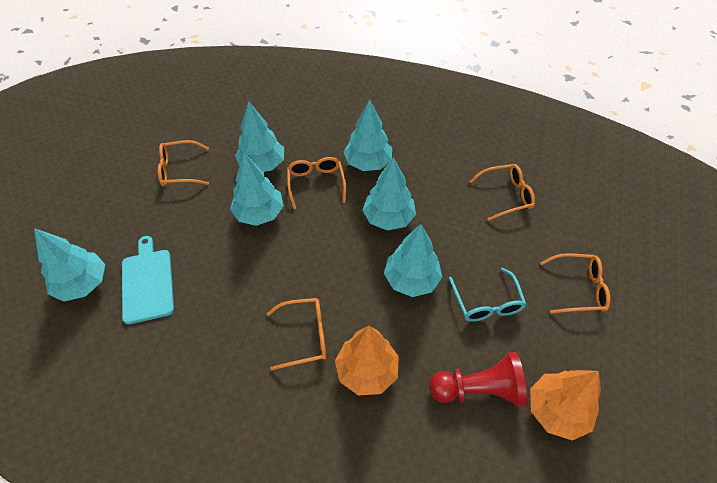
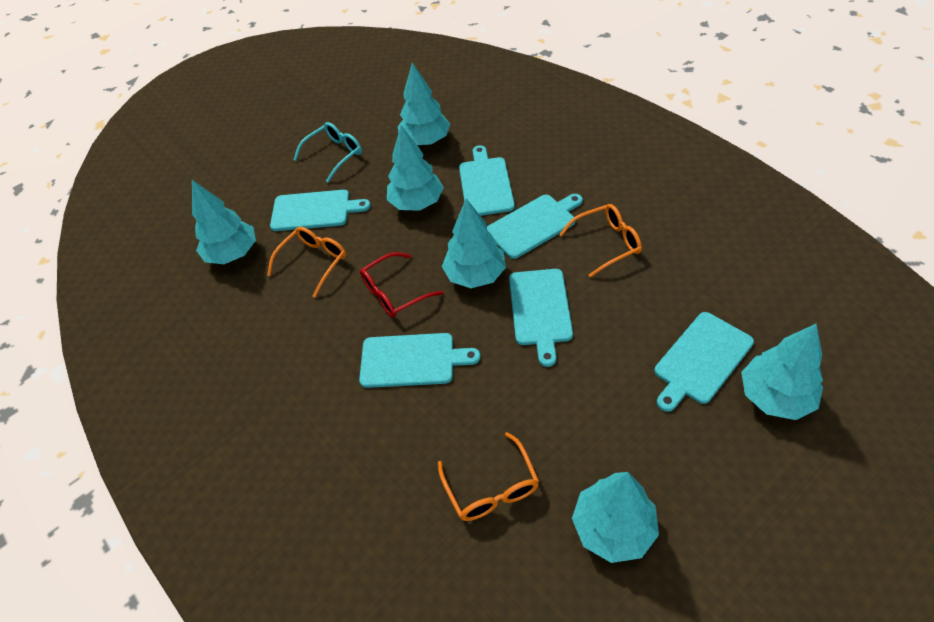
orange glasses: 5 -> 3
orange tree: 2 -> 0
red glasses: 0 -> 1
red pawn: 1 -> 0
turquoise cutting board: 1 -> 6

